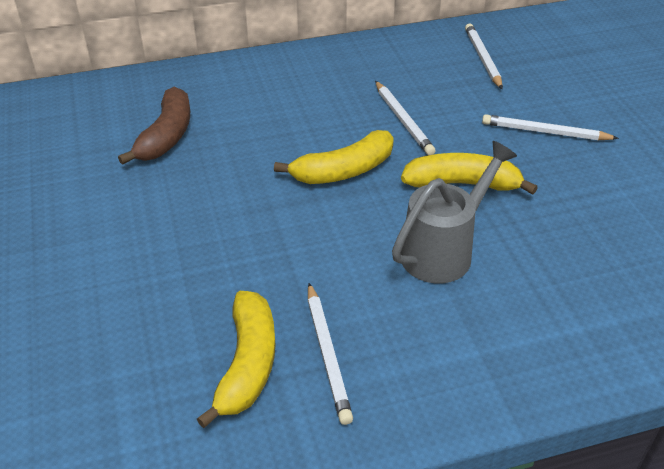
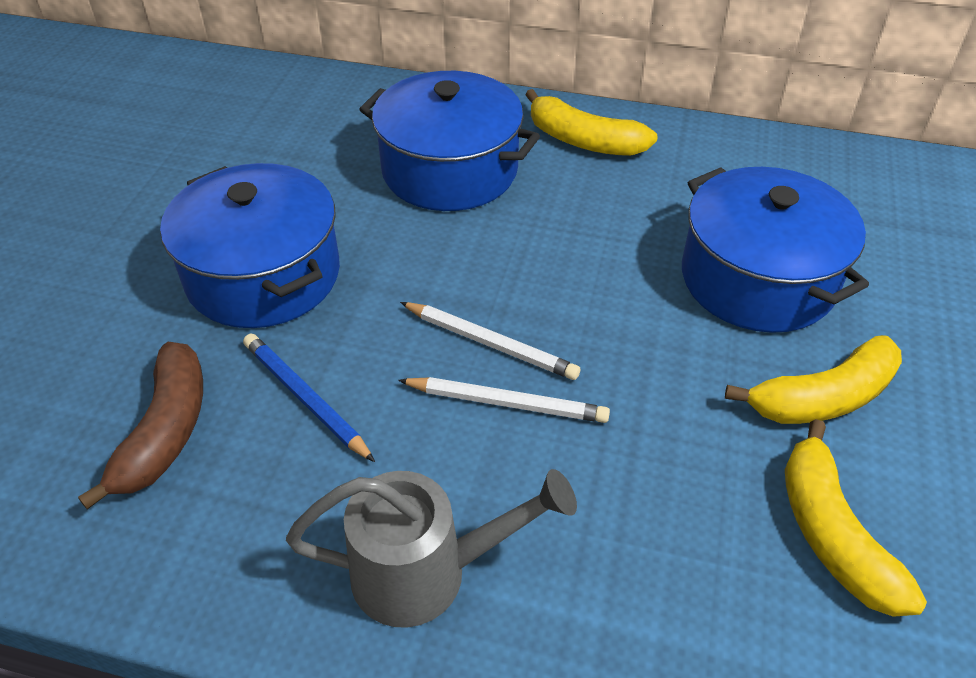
blue pencil: 0 -> 1
blue pot: 0 -> 3
white pencil: 4 -> 2

